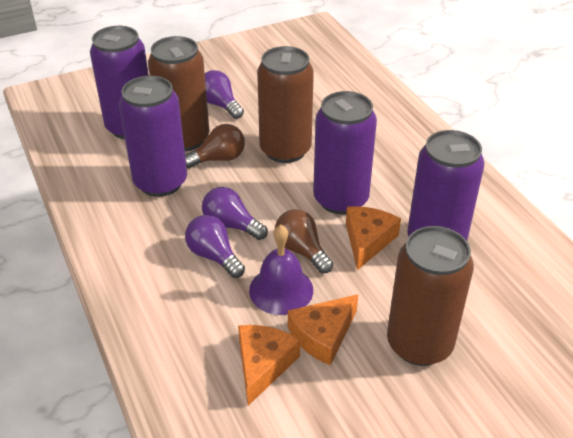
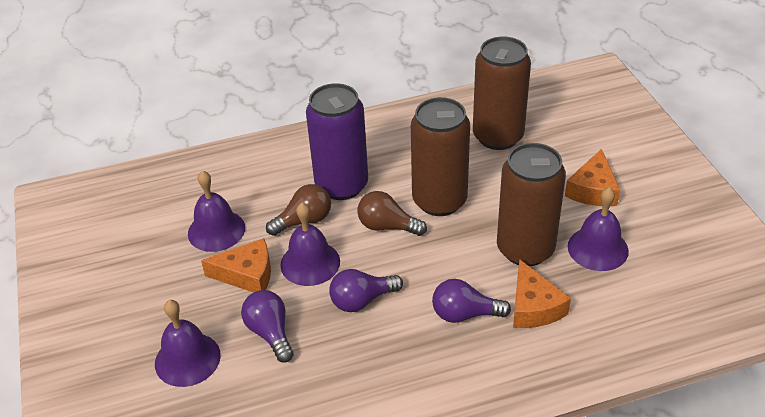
purple bell: 1 -> 4
purple can: 4 -> 1

